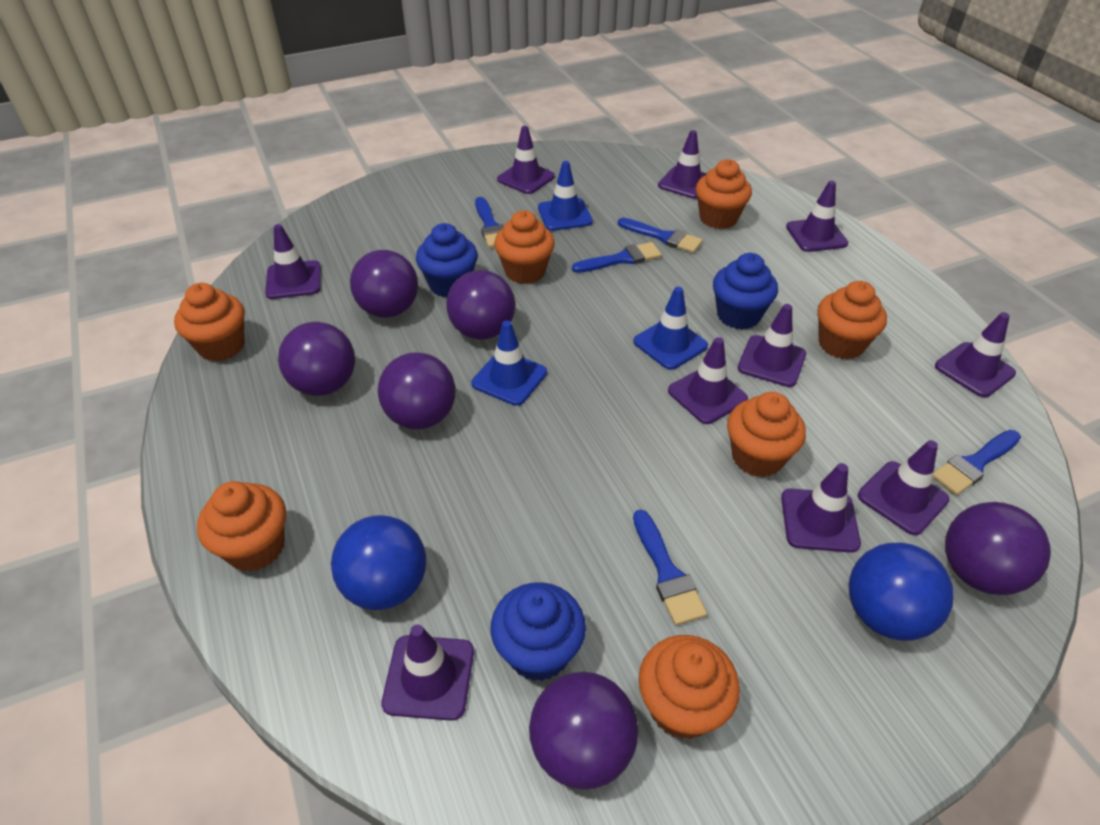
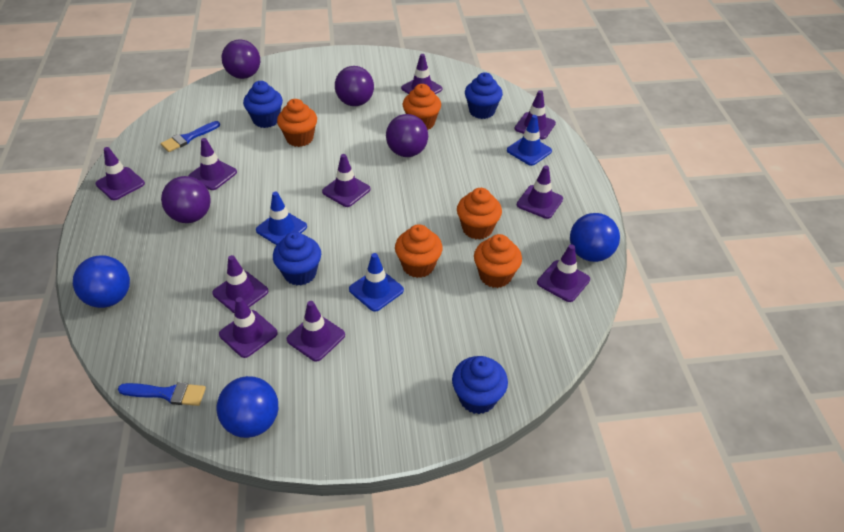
blue ball: 2 -> 3
blue brush: 5 -> 2
blue cupcake: 3 -> 4
orange cupcake: 7 -> 5
purple ball: 6 -> 4

